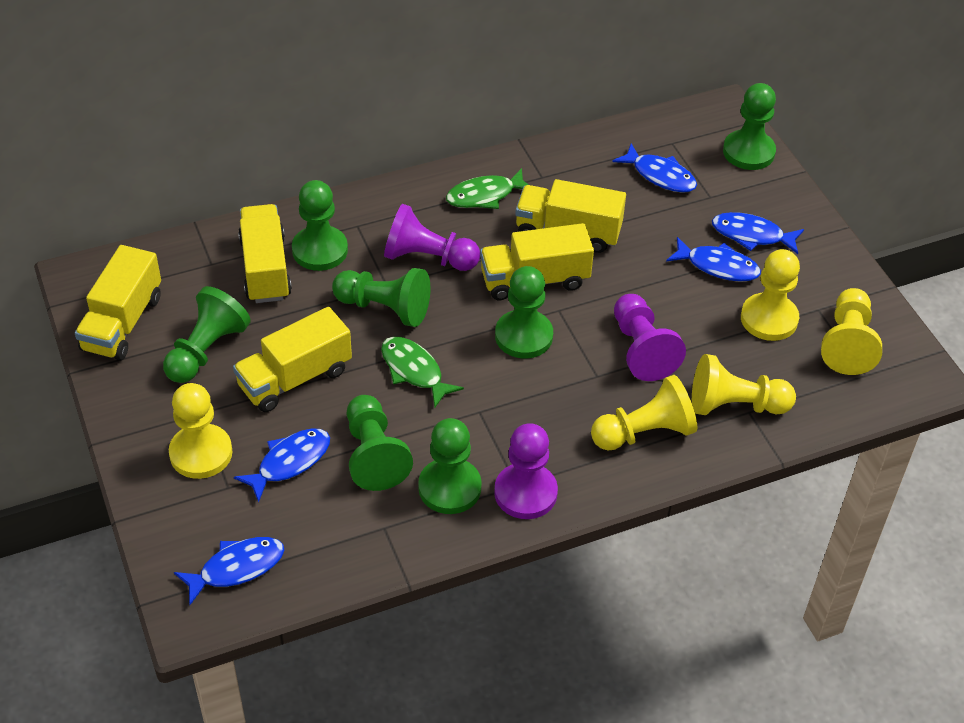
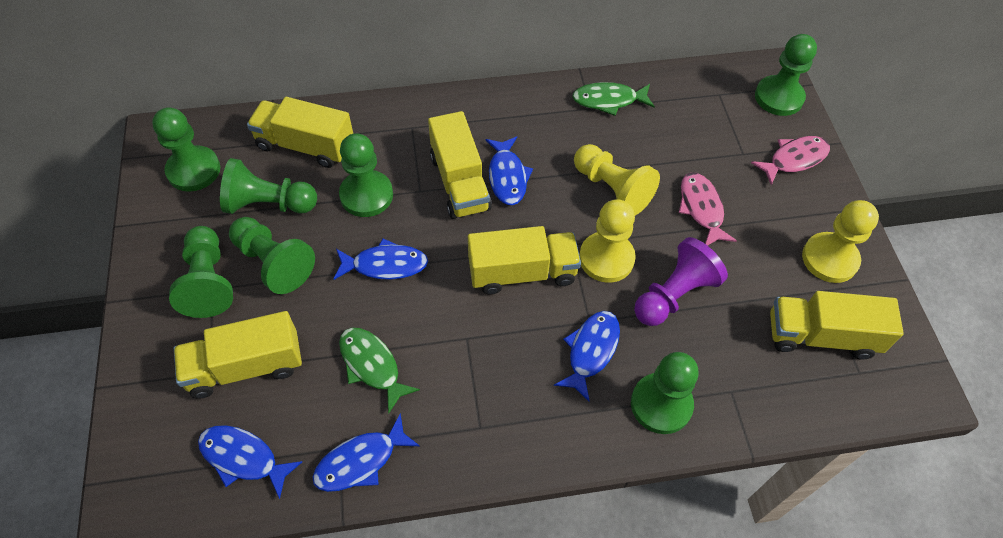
pink fish: 0 -> 2
purple pawn: 3 -> 1
yellow pawn: 5 -> 3

